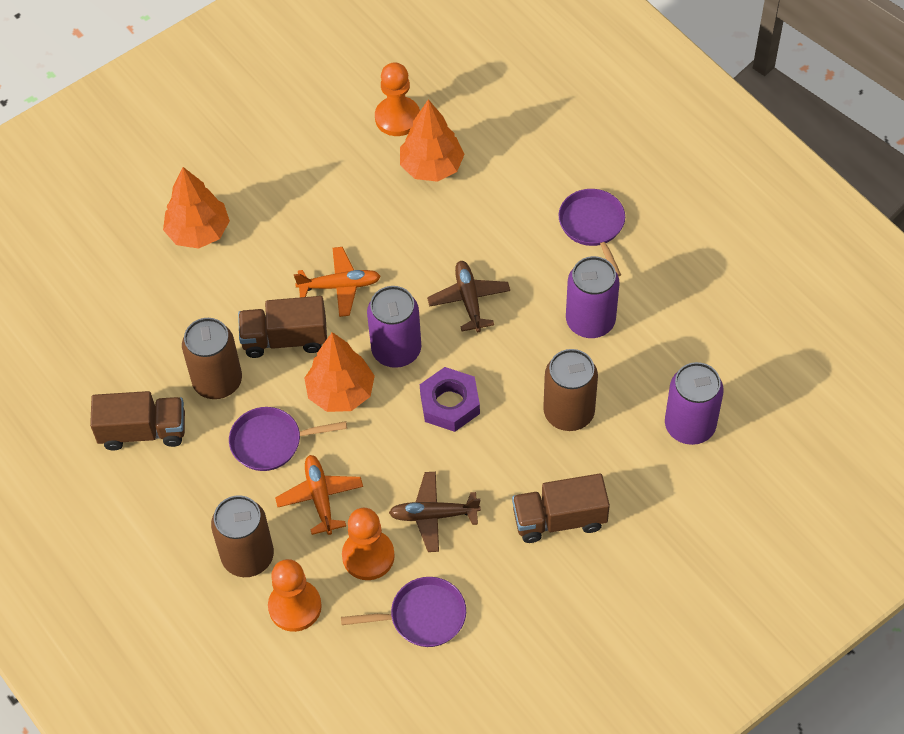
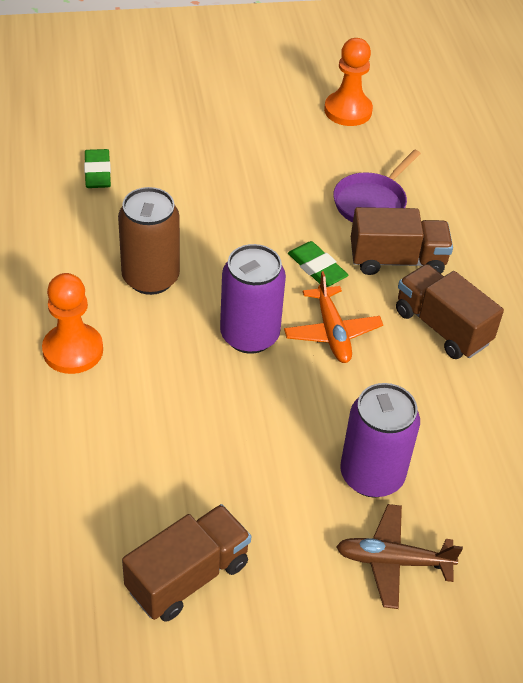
brown can: 3 -> 1
brown plane: 2 -> 1
green eraser: 0 -> 2
orange pawn: 3 -> 2
orange plane: 2 -> 1
orange tree: 3 -> 0
purple can: 3 -> 2
purple nut: 1 -> 0
purple pan: 3 -> 1

